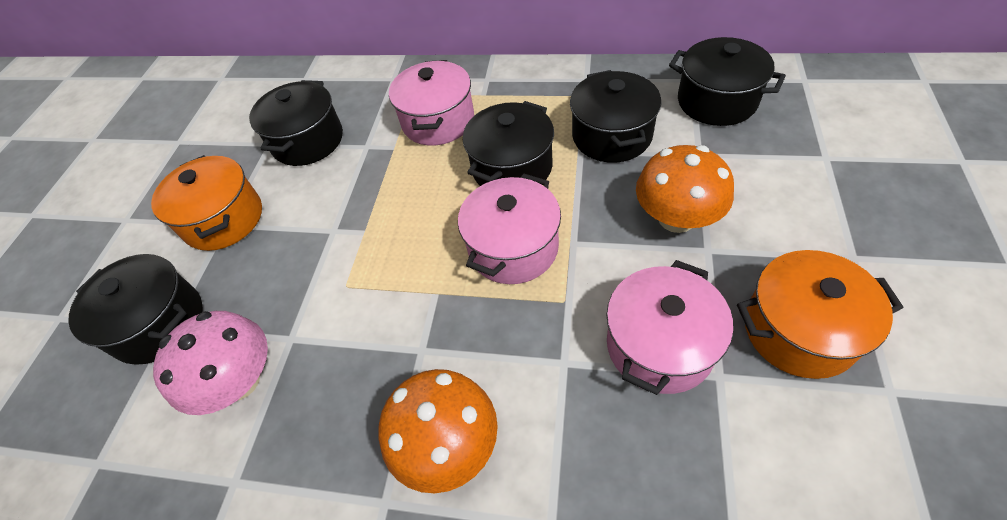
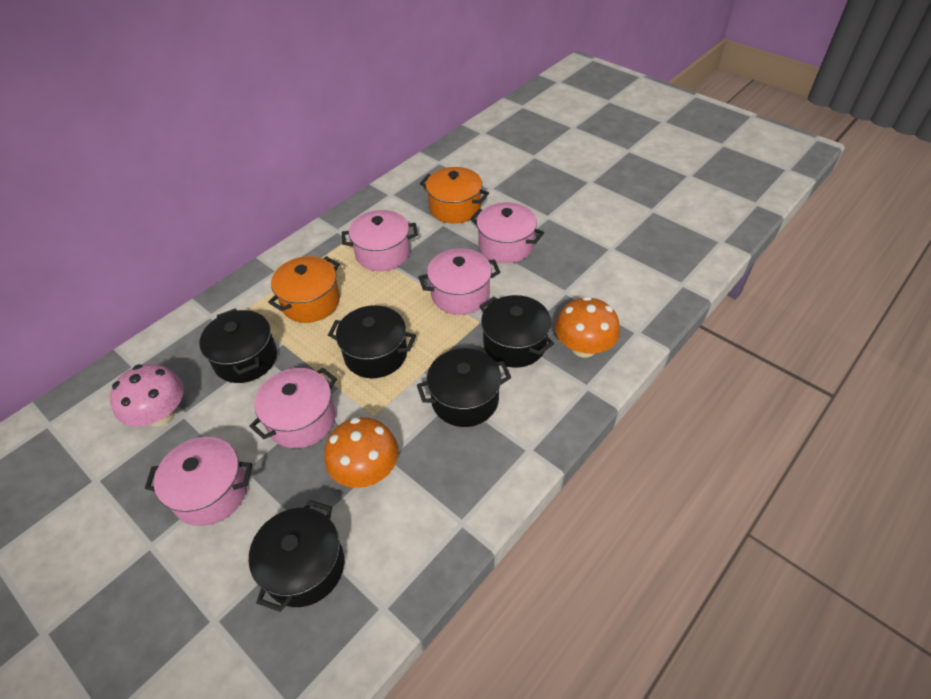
pink pot: 3 -> 5

